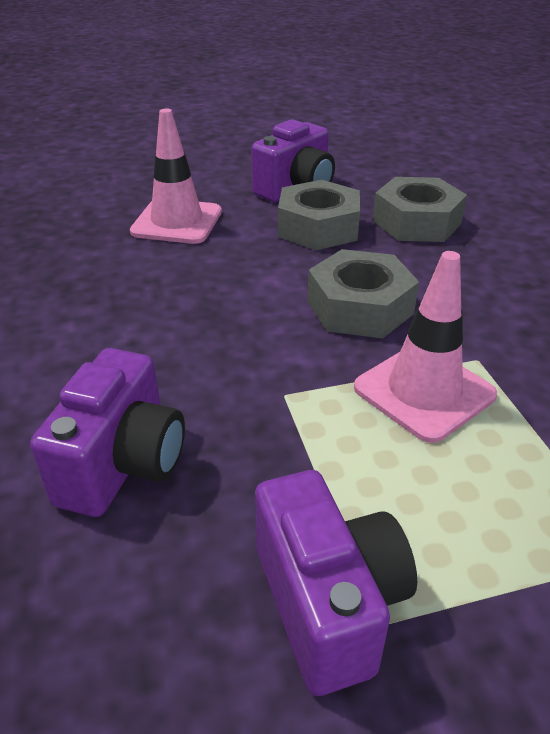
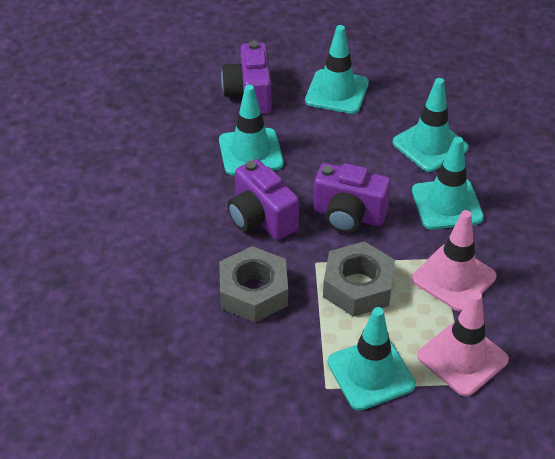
grey nut: 3 -> 2
turquoise traffic cone: 0 -> 5

